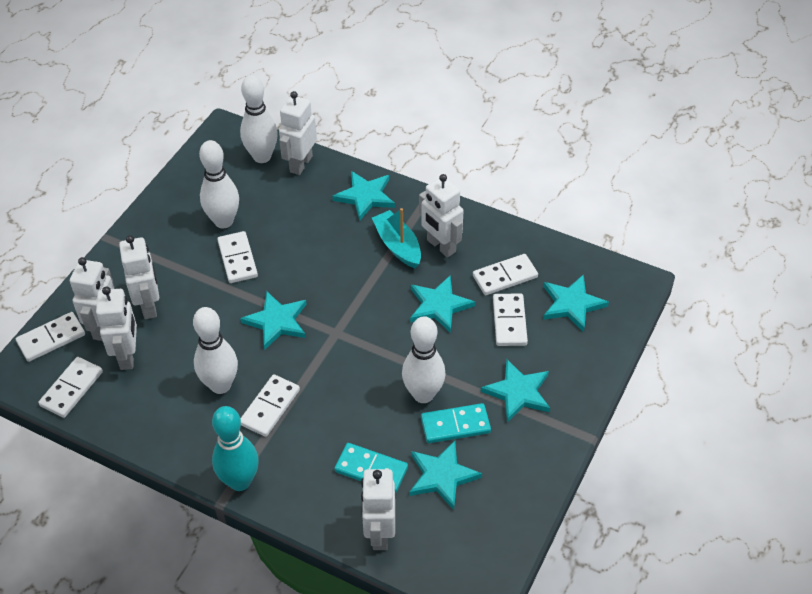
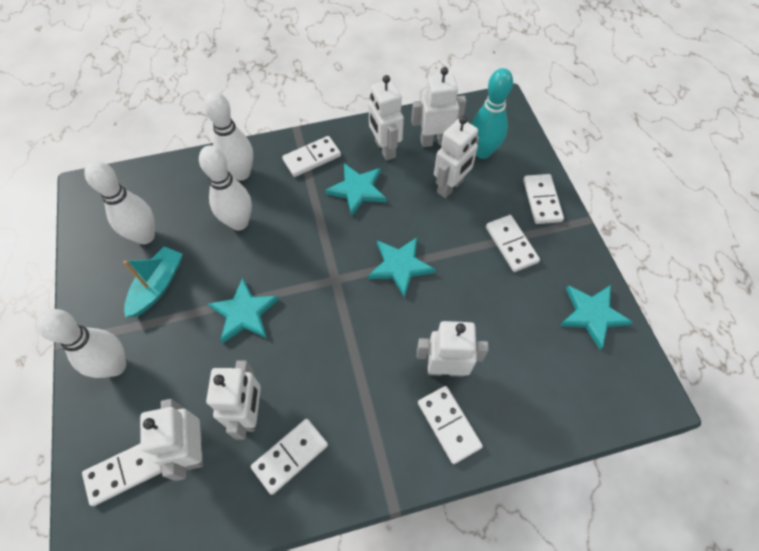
turquoise domino: 2 -> 0
turquoise star: 6 -> 4

